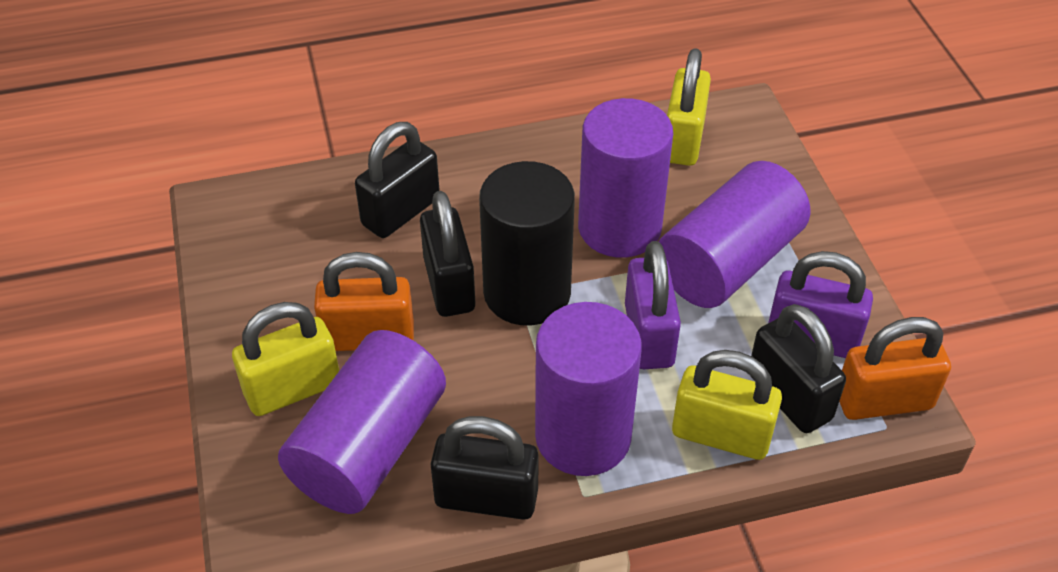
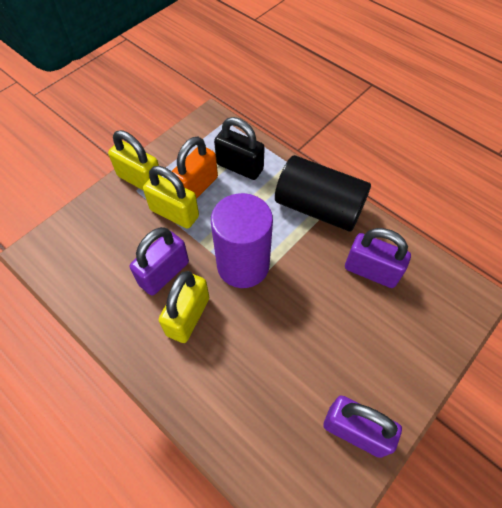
black padlock: 4 -> 1
orange padlock: 2 -> 1
purple cylinder: 4 -> 1
purple padlock: 2 -> 3

